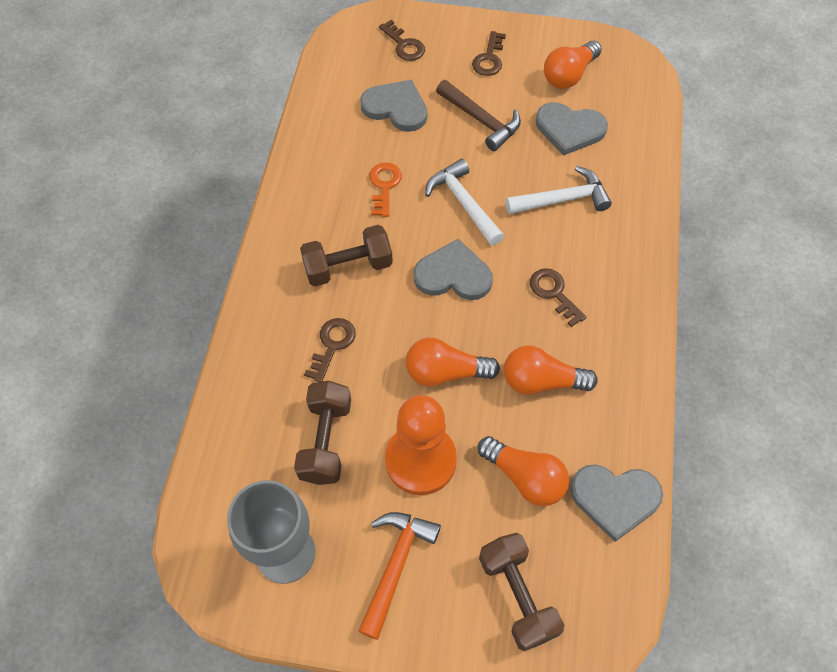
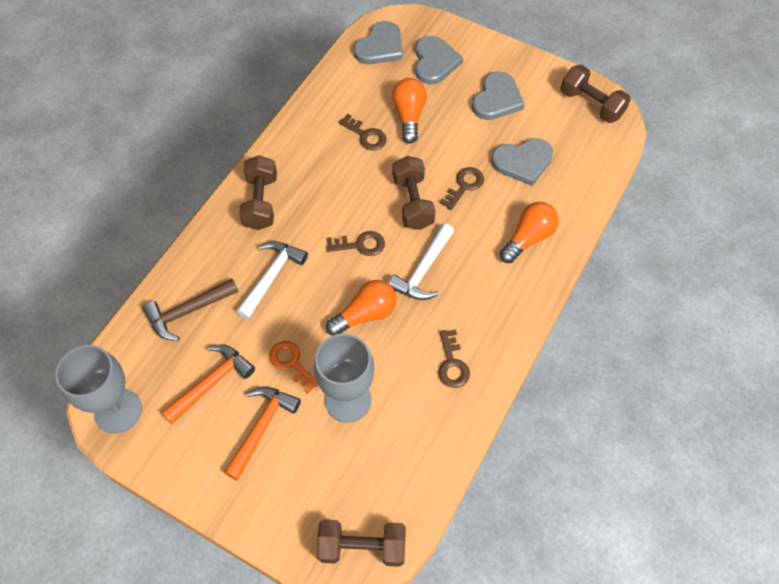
brown dumbbell: 3 -> 4
grey goblet: 1 -> 2
orange hammer: 1 -> 2
orange light bulb: 4 -> 3
orange pawn: 1 -> 0

